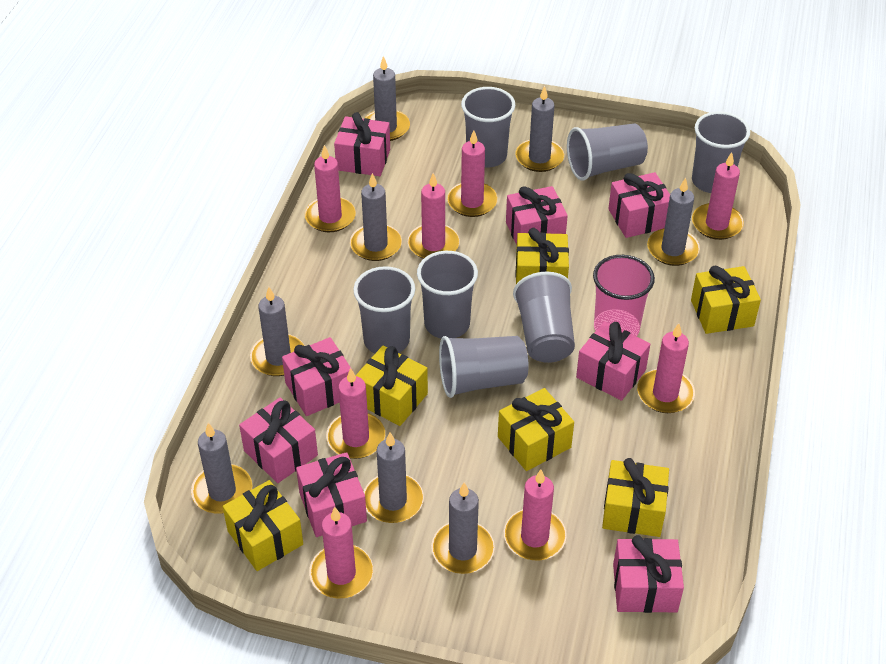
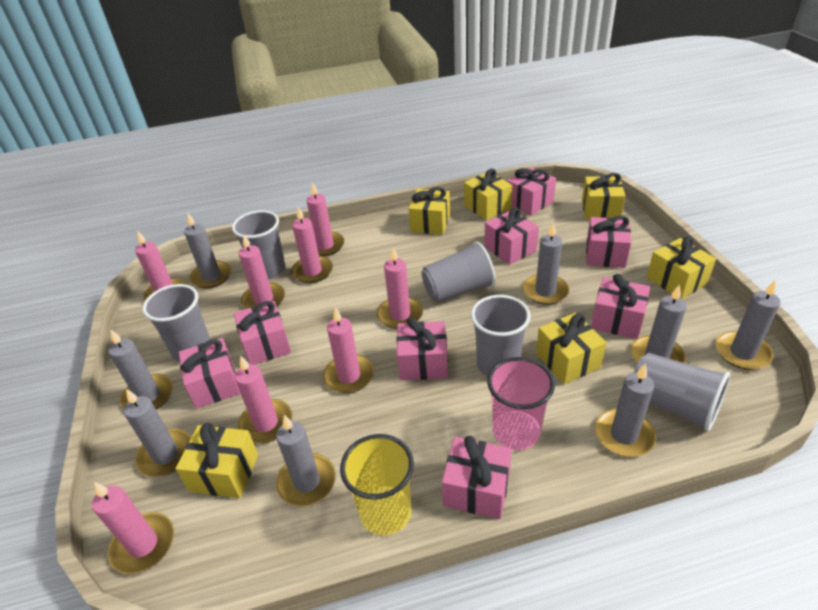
grey cup: 7 -> 5
yellow cup: 0 -> 1

